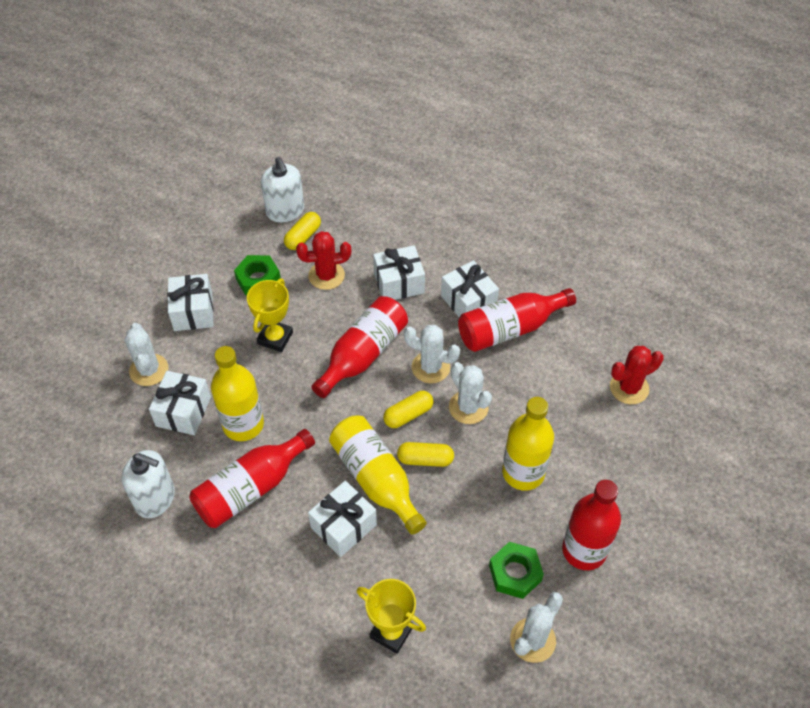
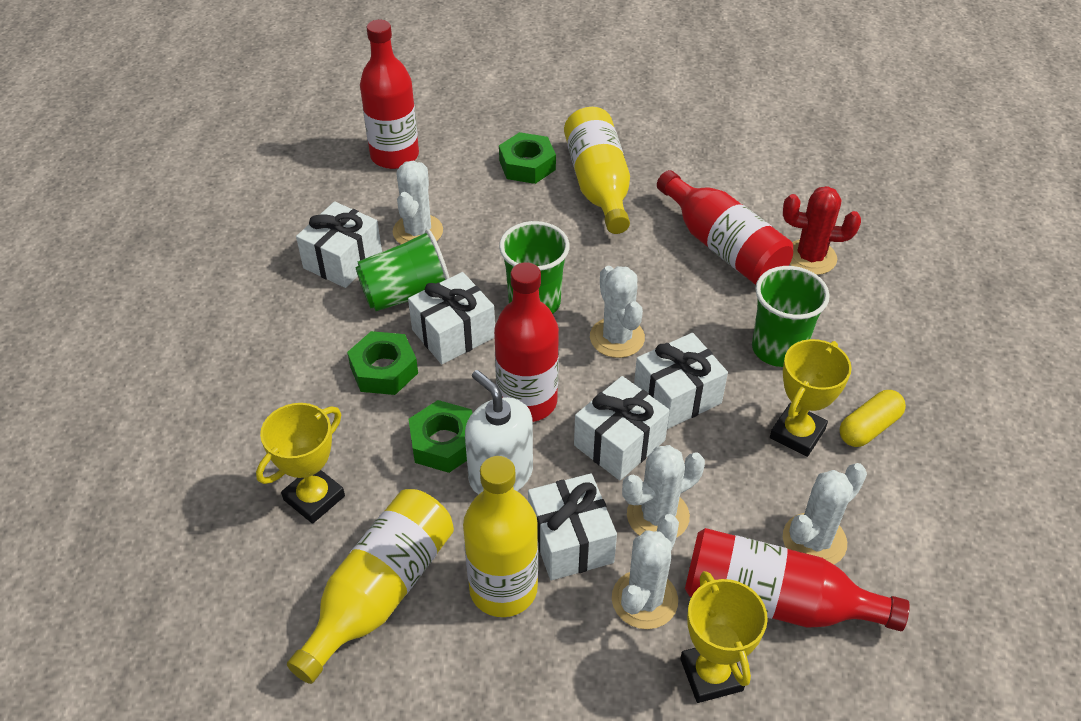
green cup: 0 -> 3
green nut: 2 -> 3
red cactus: 2 -> 1
white cactus: 4 -> 5
white soap dispenser: 2 -> 1
yellow capsule: 3 -> 1
yellow trophy: 2 -> 3

